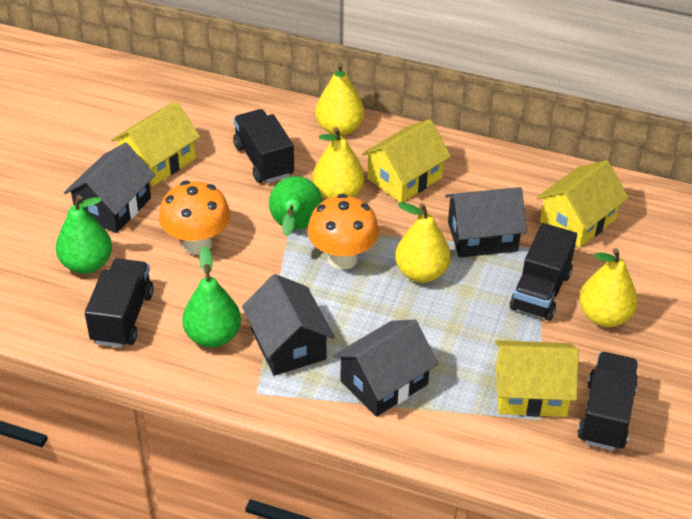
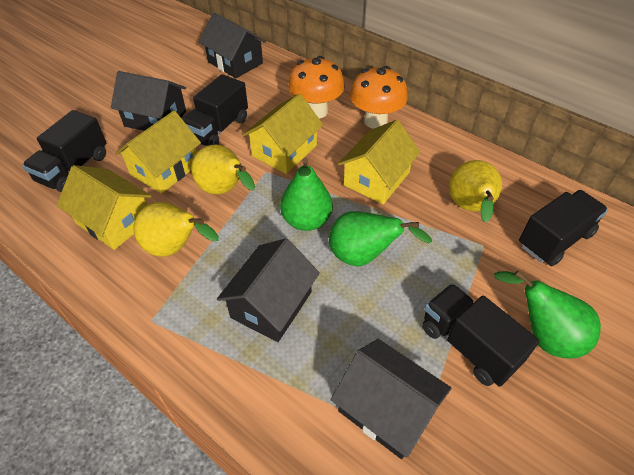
yellow pear: 4 -> 3

